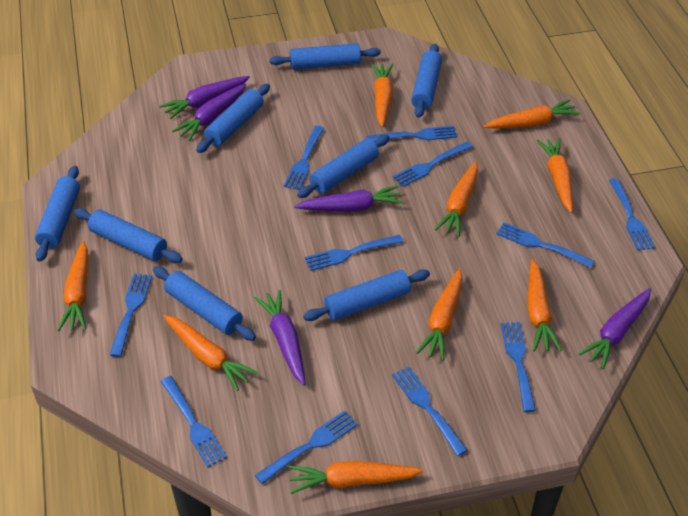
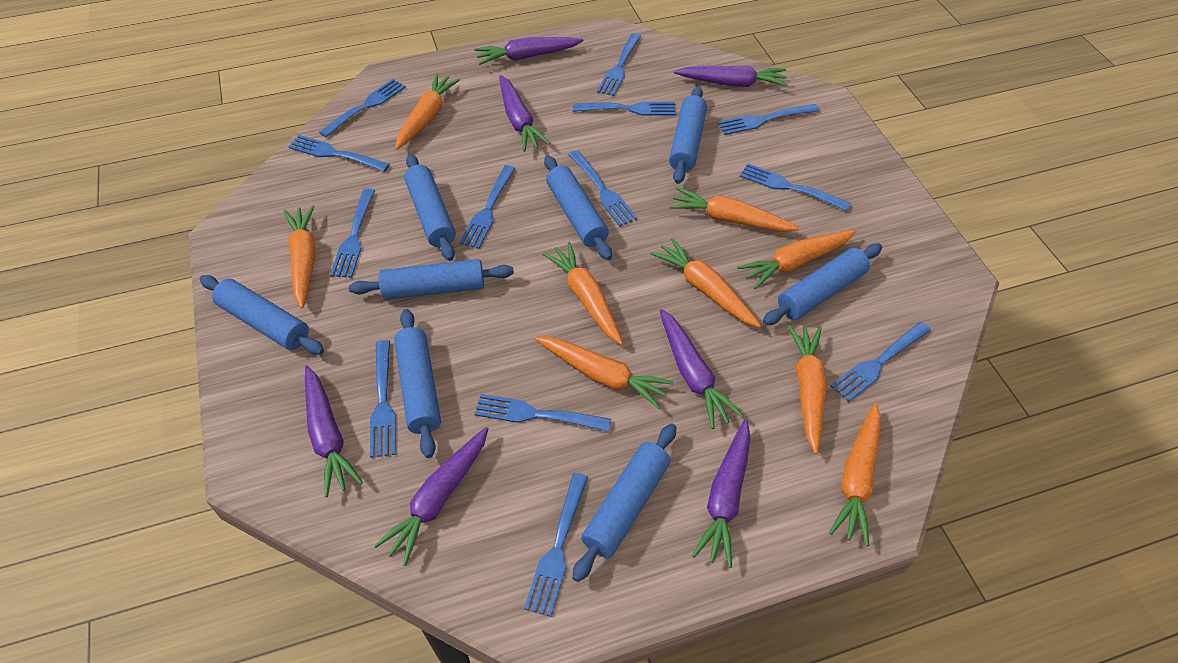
blue fork: 11 -> 13
purple carrot: 5 -> 7

